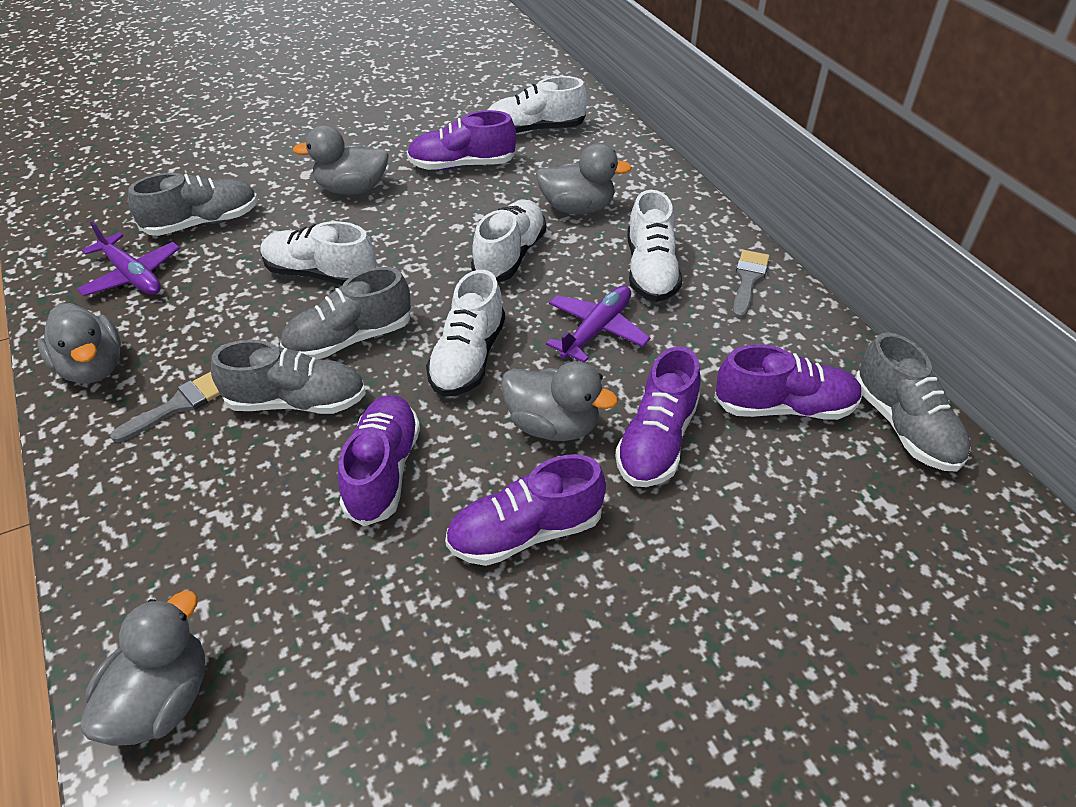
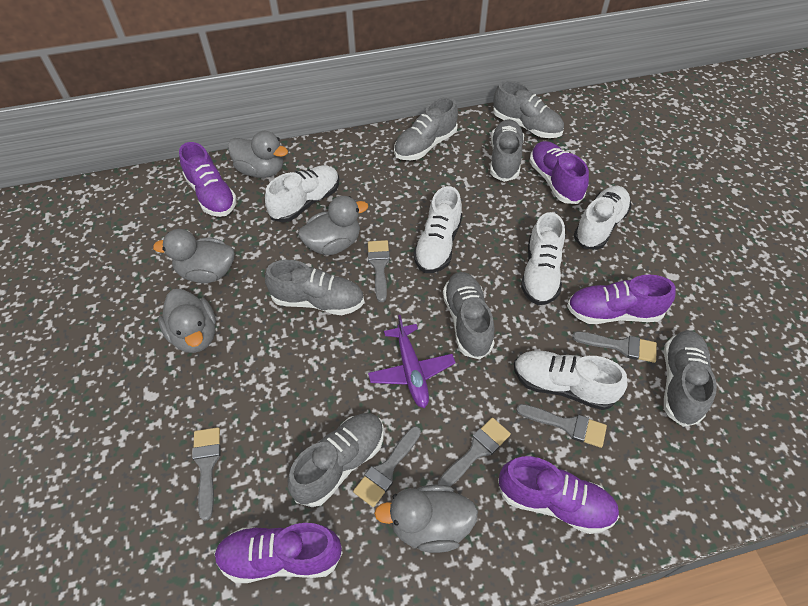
grey brush: 2 -> 6
grey shoe: 4 -> 7
purple plane: 2 -> 1

